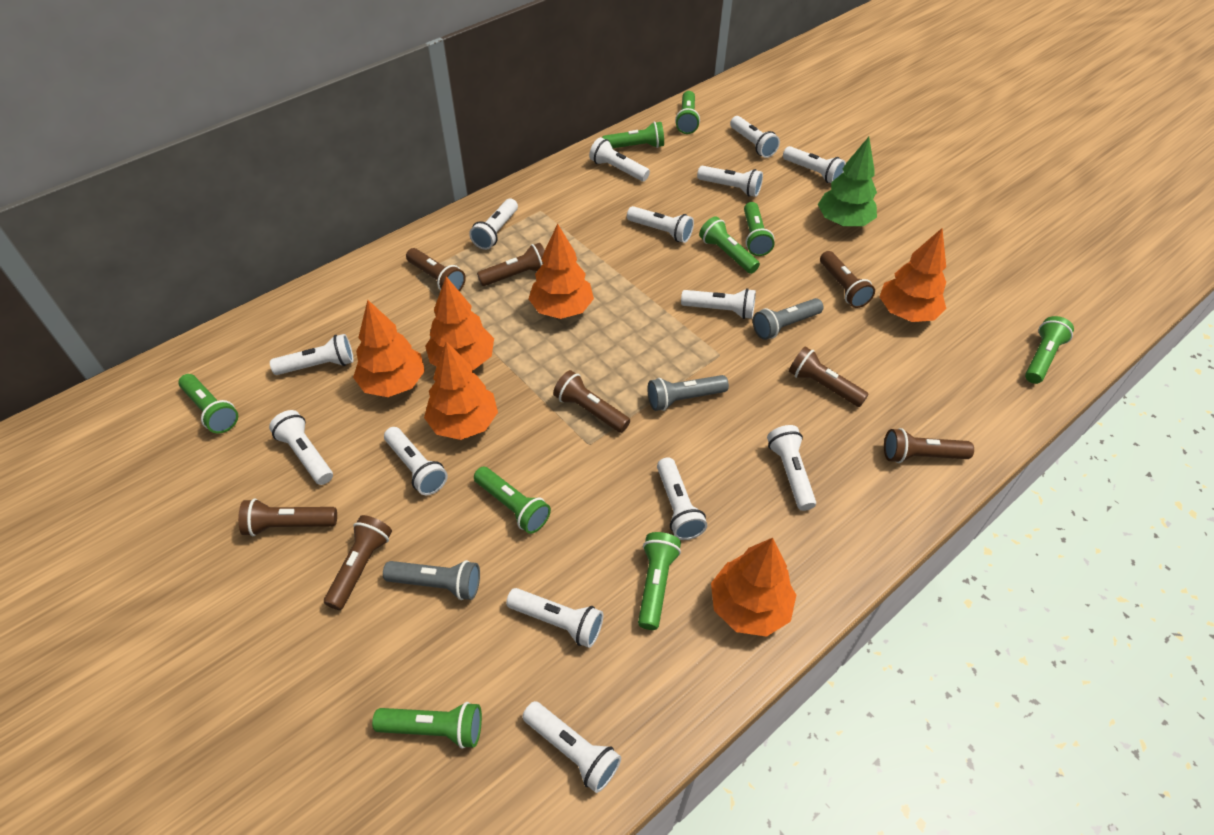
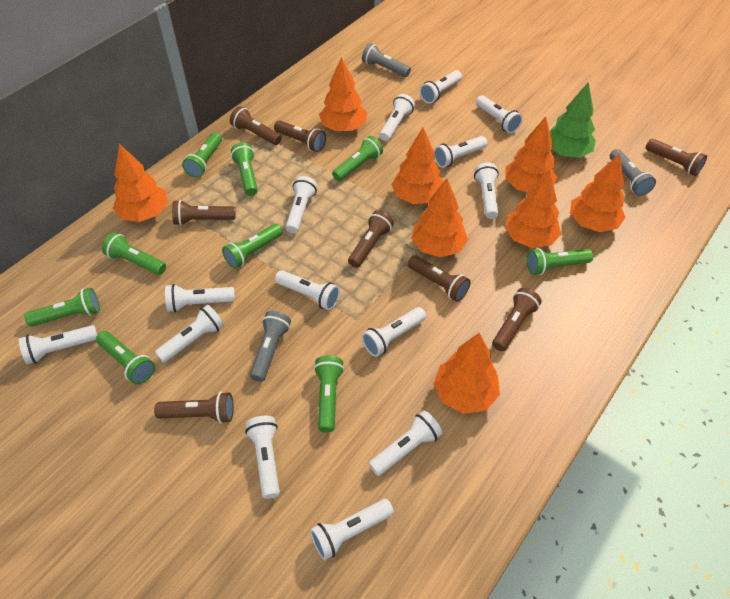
orange tree: 6 -> 8

